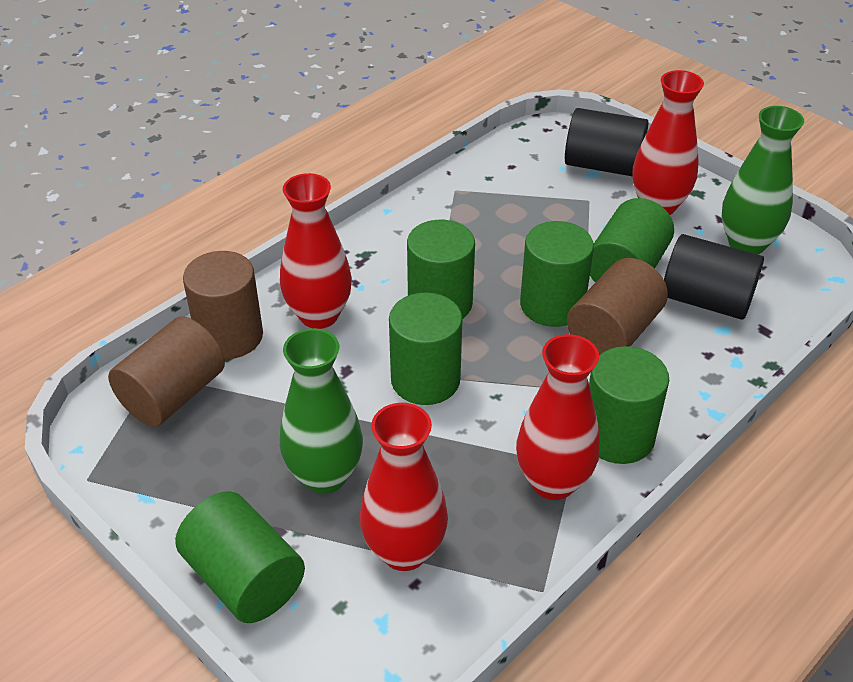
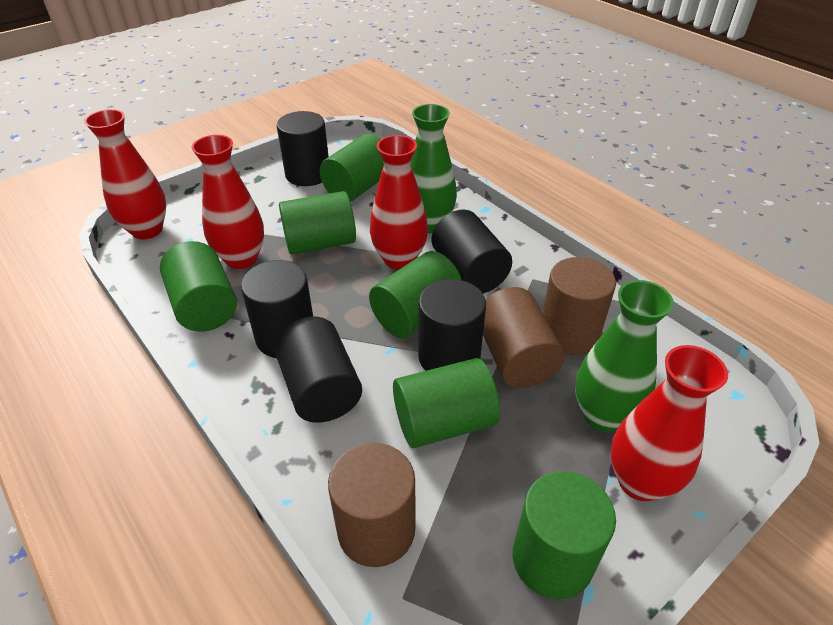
black cylinder: 2 -> 5

